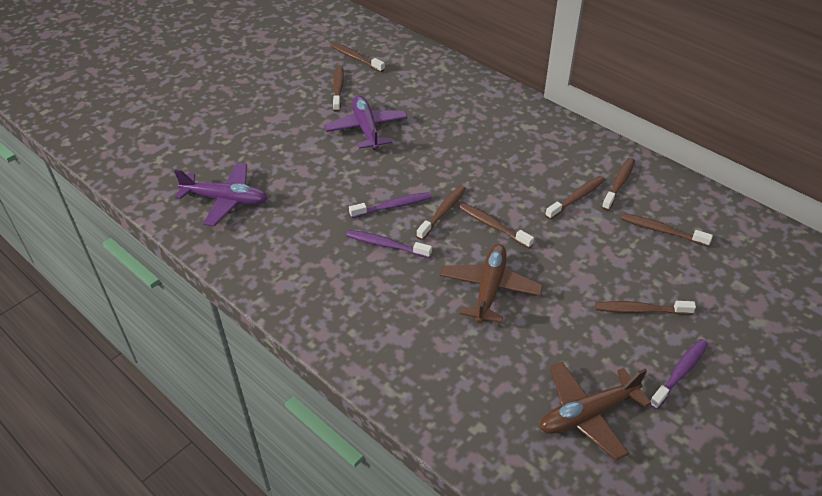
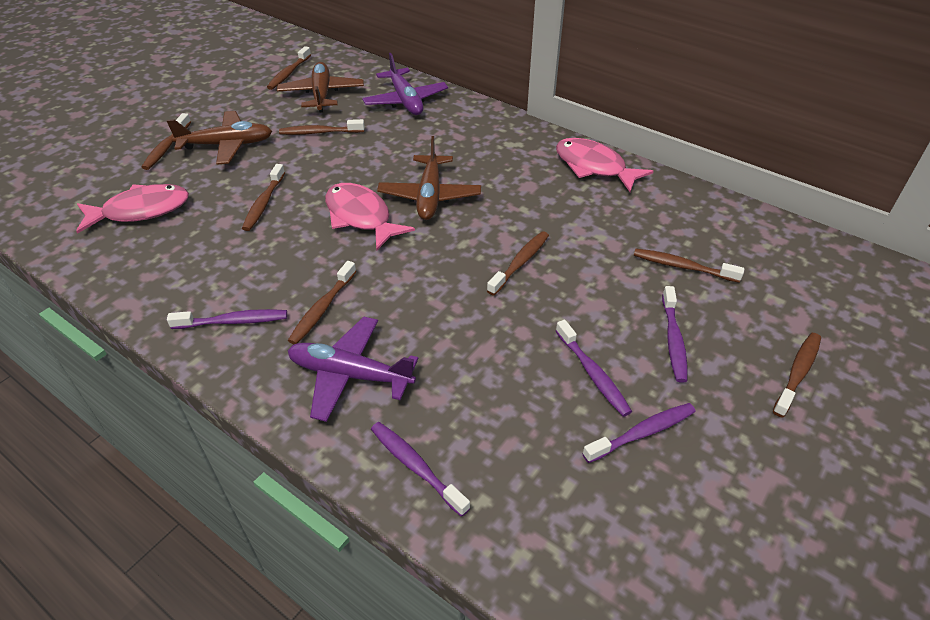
brown plane: 2 -> 3
pink fish: 0 -> 3
purple toothbrush: 3 -> 5

